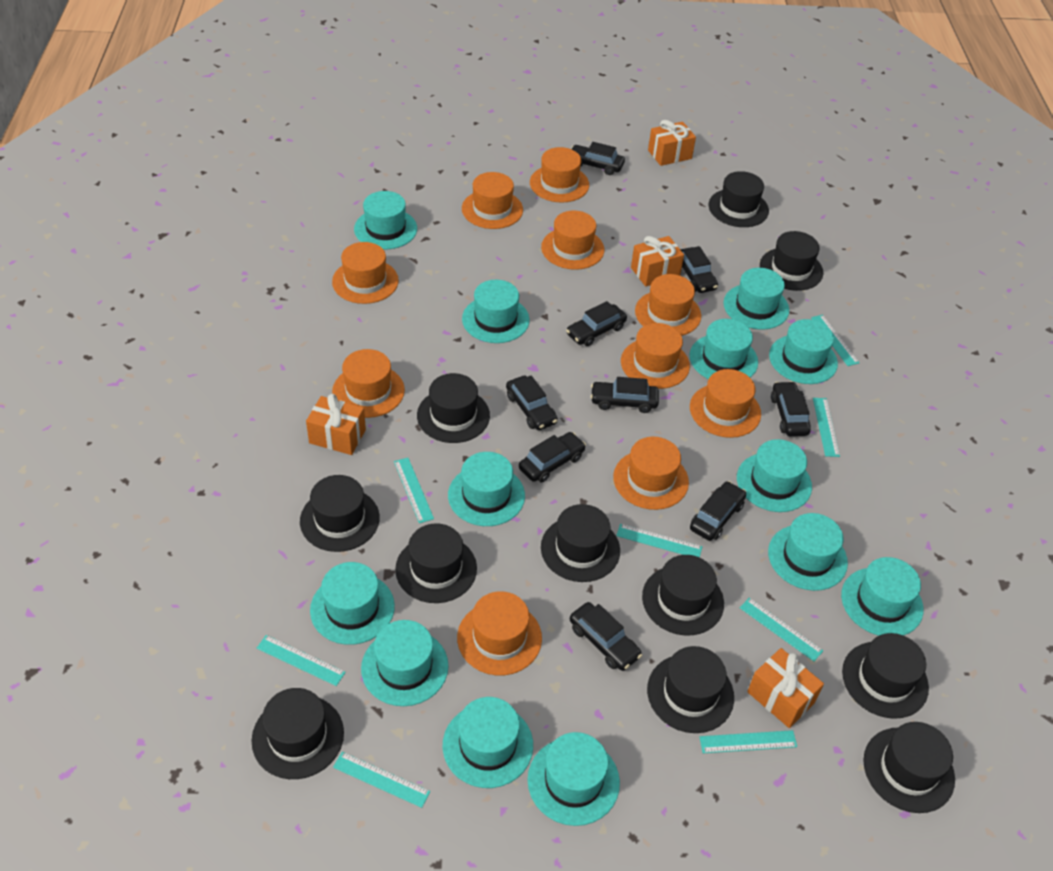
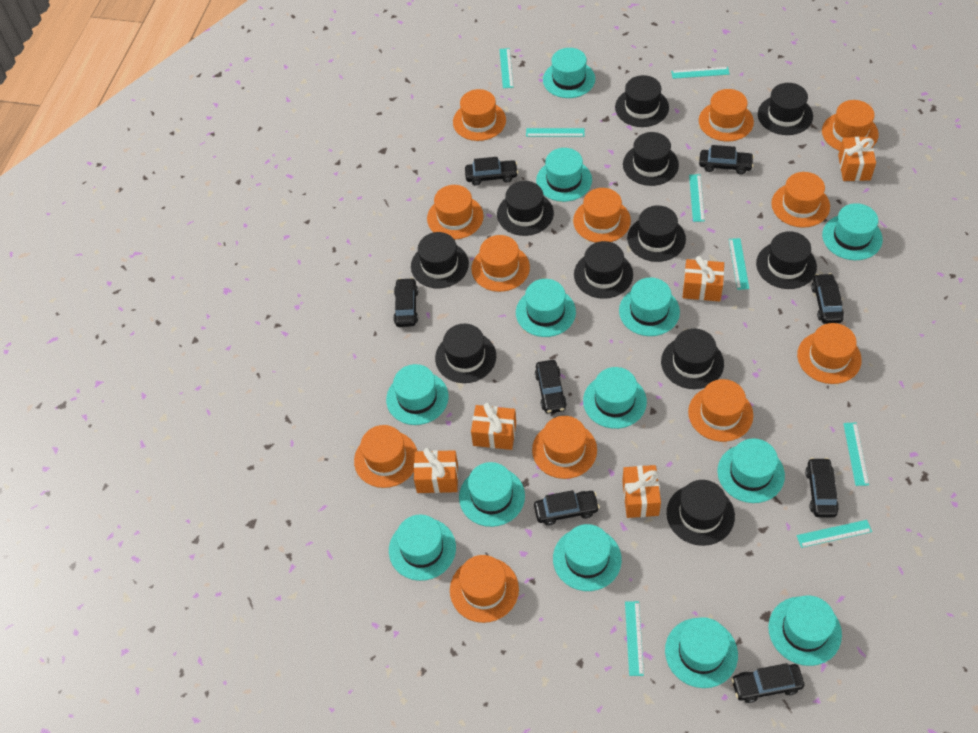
black car: 9 -> 8
orange gift: 4 -> 5
orange hat: 10 -> 12

